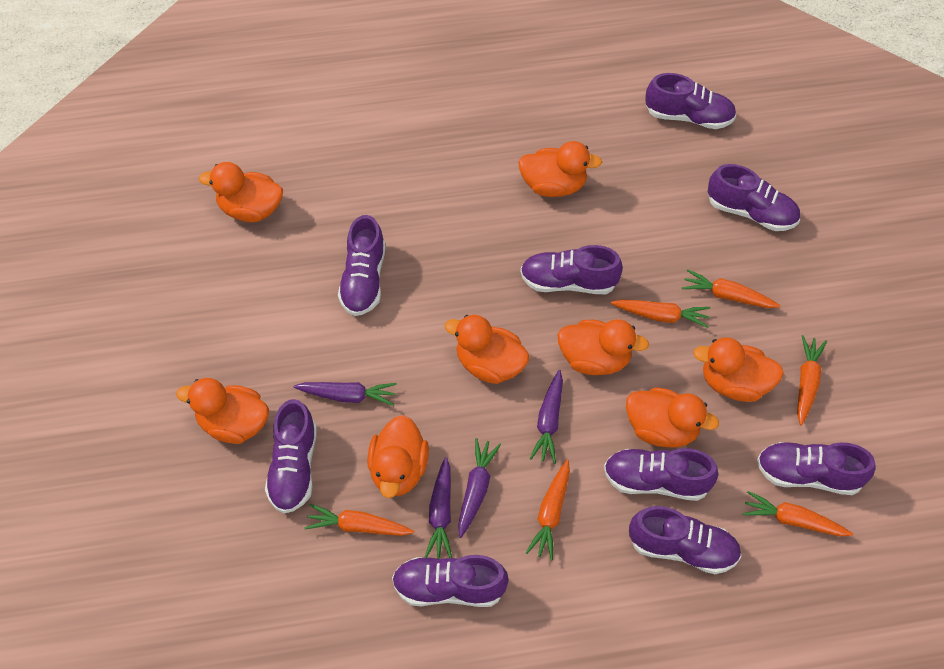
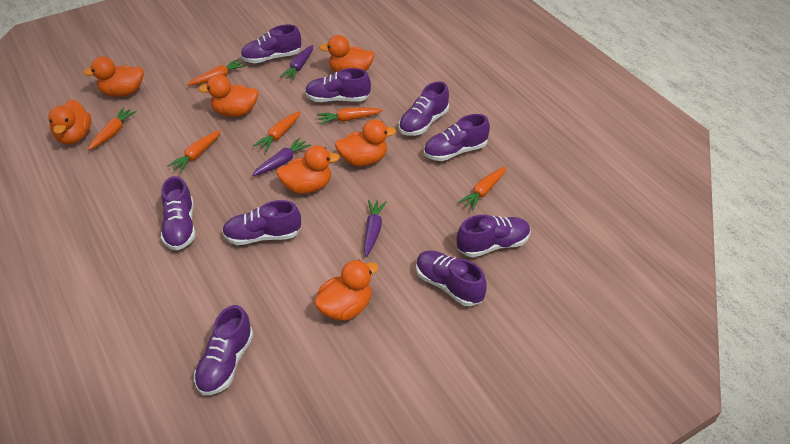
orange duck: 8 -> 7
purple carrot: 4 -> 3

